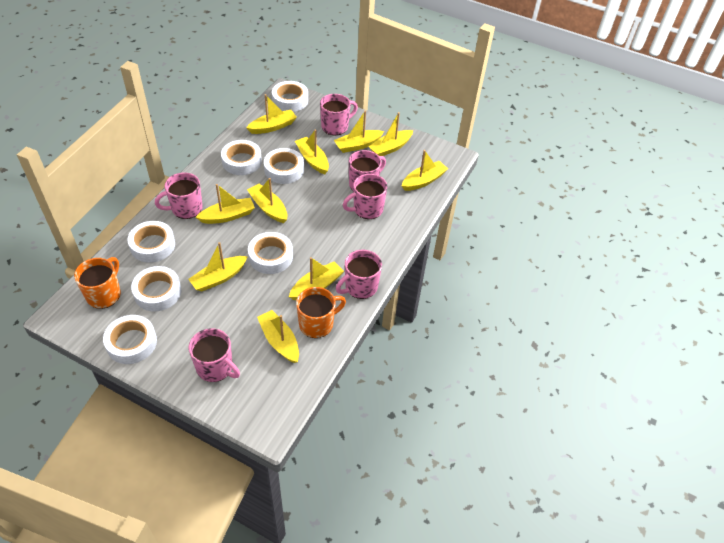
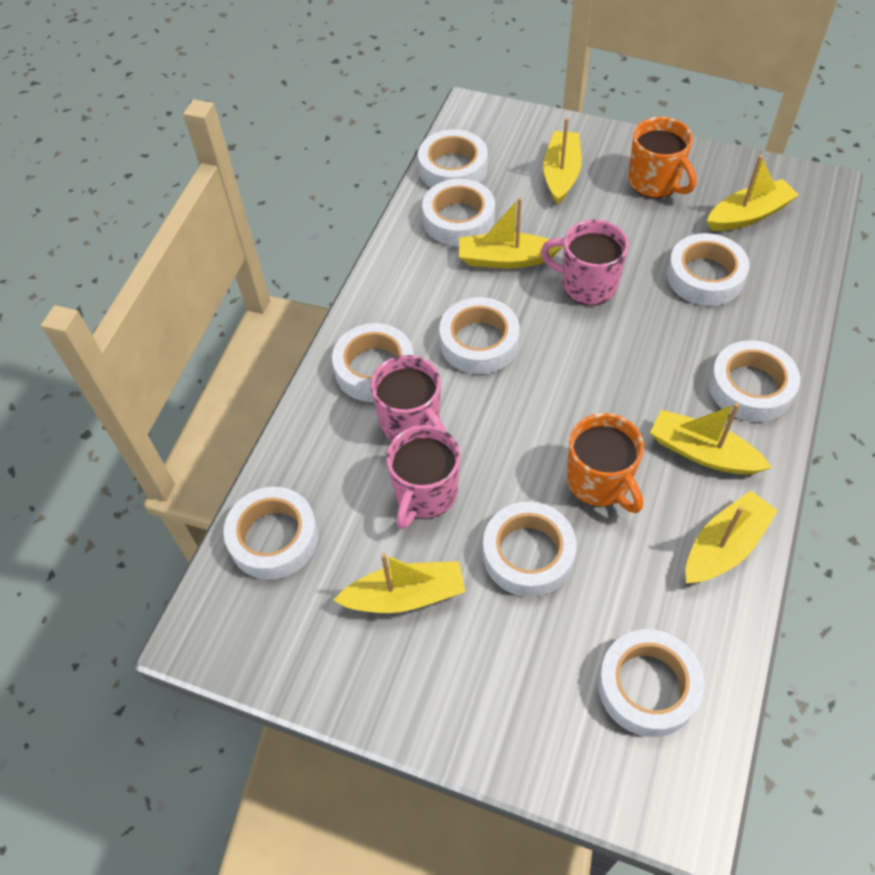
pink mug: 6 -> 3
white tape: 7 -> 9
yellow boat: 10 -> 6

